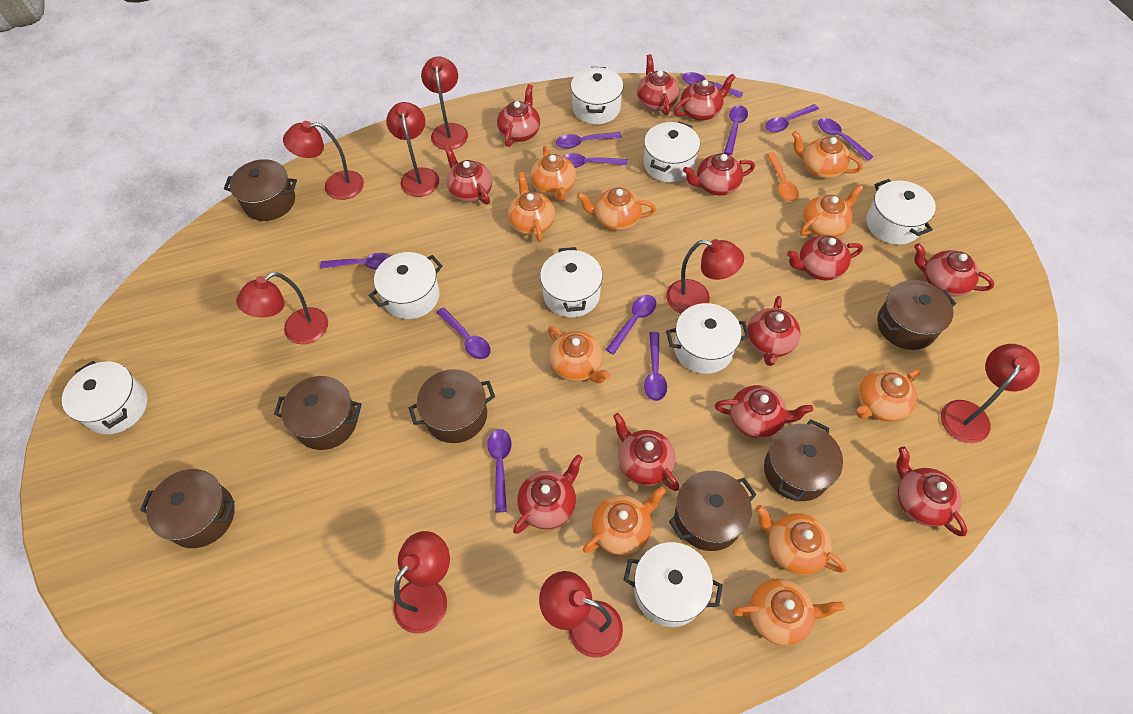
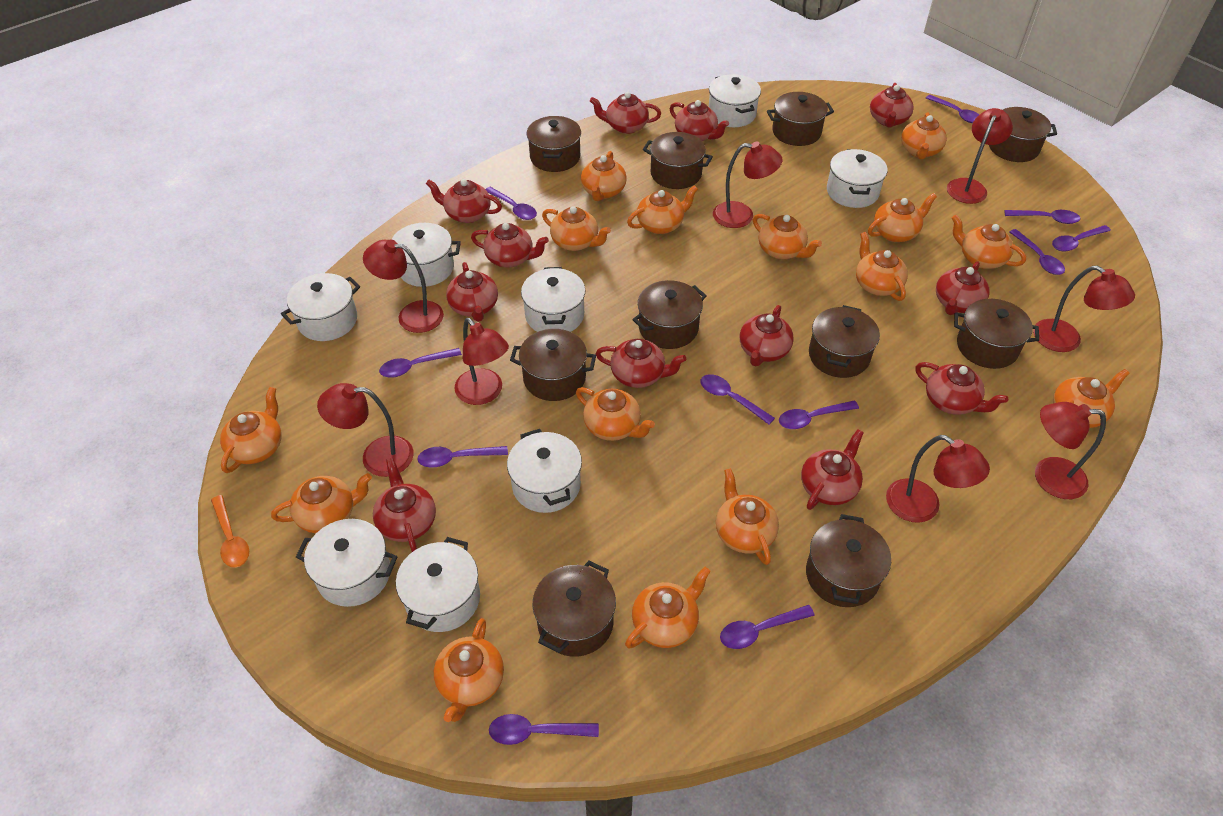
brown pot: 7 -> 10
orange teapot: 10 -> 15

